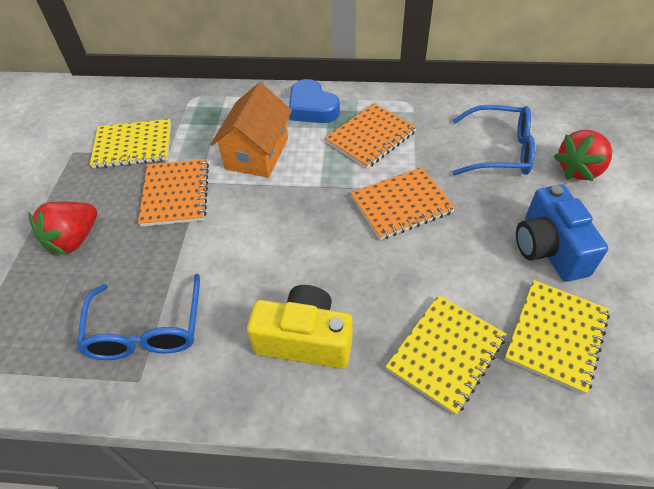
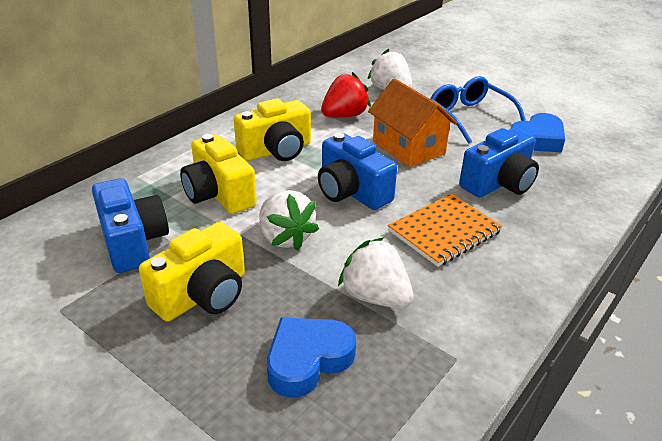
blue camera: 1 -> 3
blue glasses: 2 -> 1
blue heart: 1 -> 2
orange notebook: 3 -> 1
red strawberry: 2 -> 1
white strawberry: 0 -> 3
yellow camera: 1 -> 3
yellow notebook: 3 -> 0

